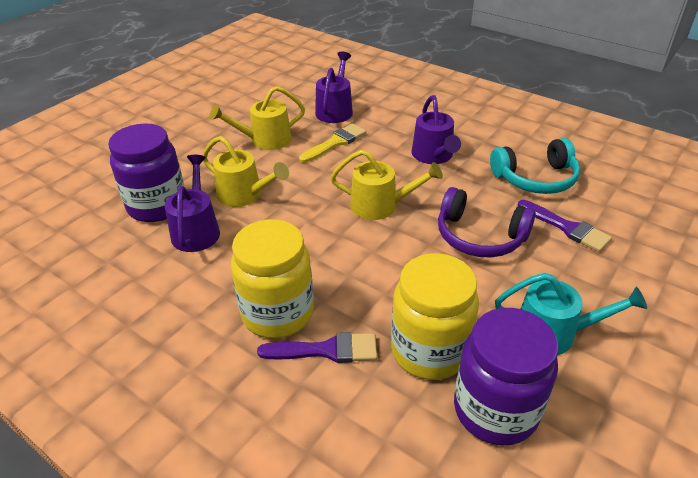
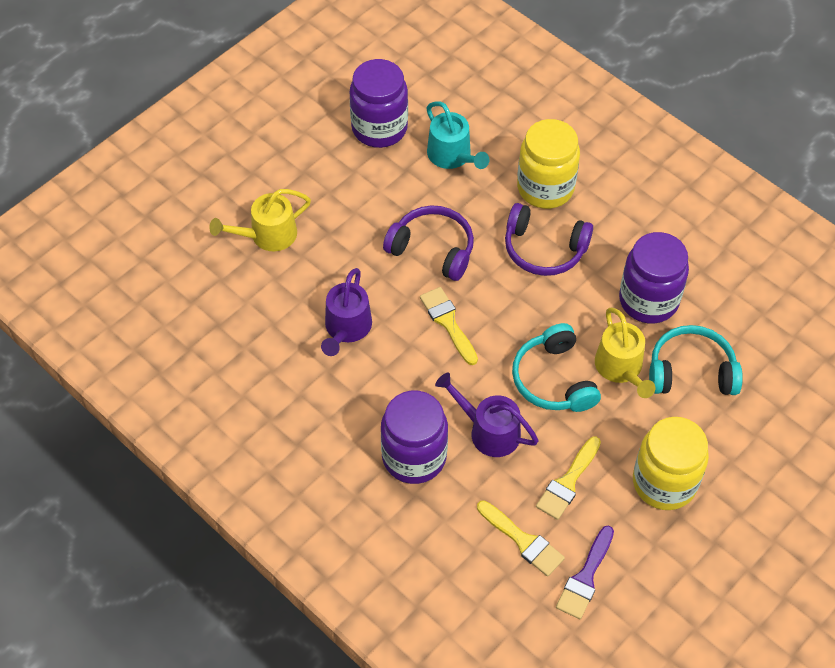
purple brush: 2 -> 1
purple headphones: 1 -> 2
purple jar: 2 -> 3
purple watering can: 3 -> 2
turquoise headphones: 1 -> 2
yellow brush: 1 -> 3
yellow watering can: 3 -> 2

